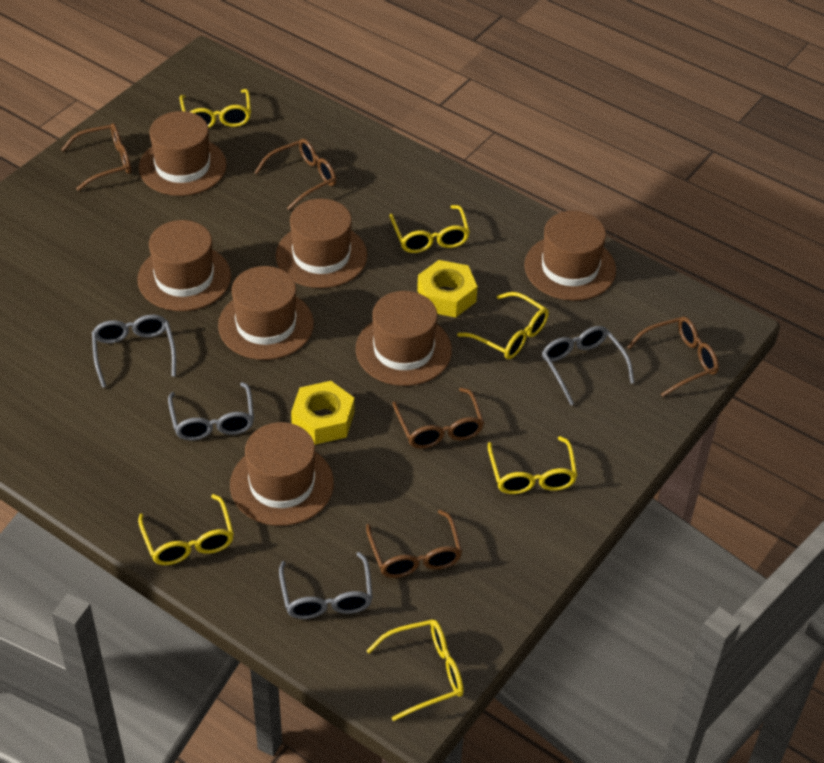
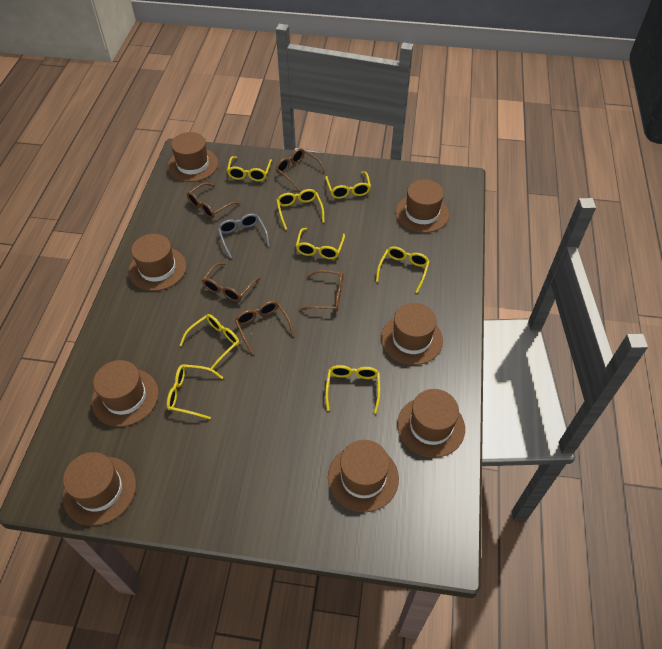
brown hat: 7 -> 8
grey glasses: 4 -> 1
yellow glasses: 6 -> 8
yellow nut: 2 -> 0

